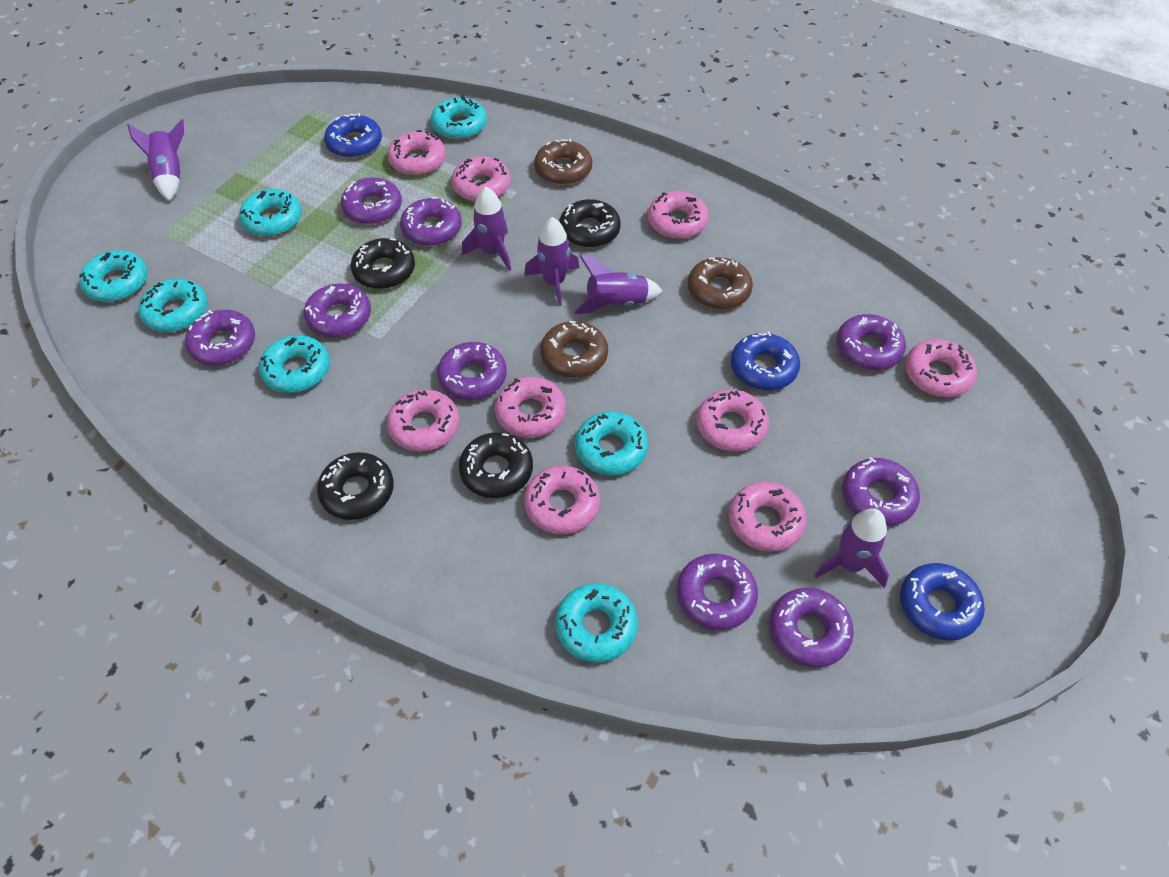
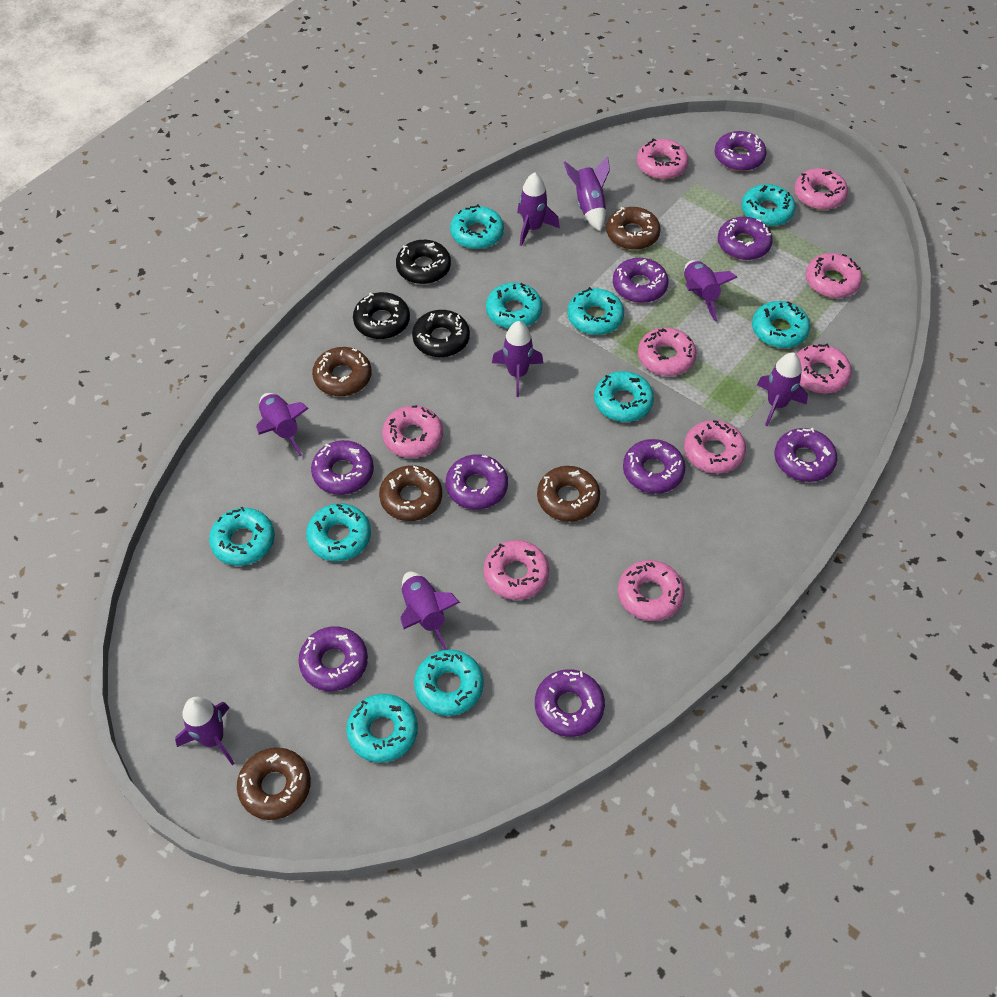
black donut: 4 -> 3
blue donut: 3 -> 0
brown donut: 3 -> 5
purple rocket: 5 -> 8
turquoise donut: 7 -> 10

